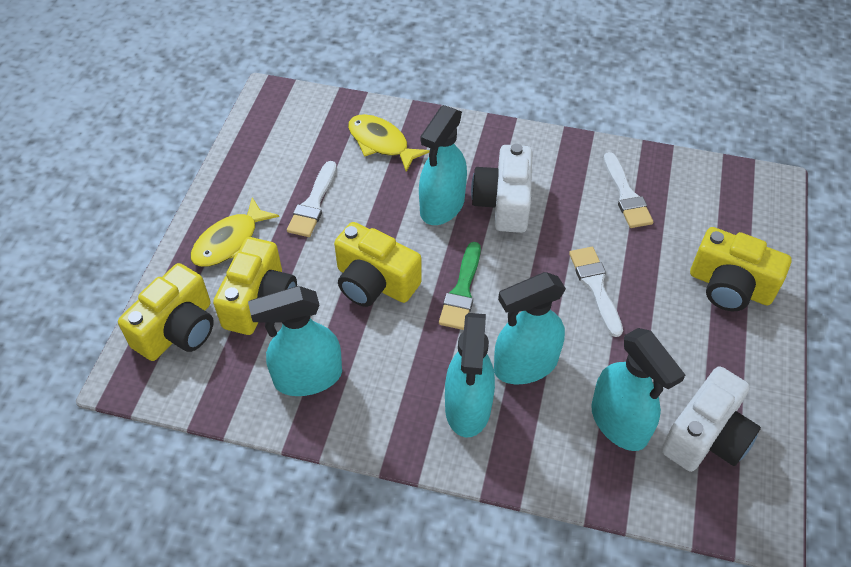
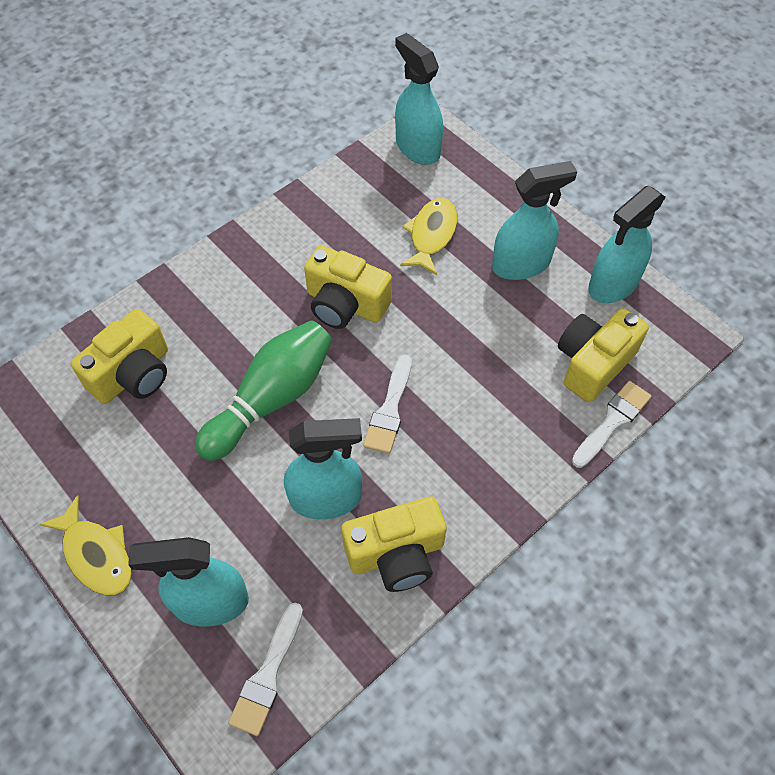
green bowling pin: 0 -> 1
green brush: 1 -> 0
white camera: 2 -> 0

